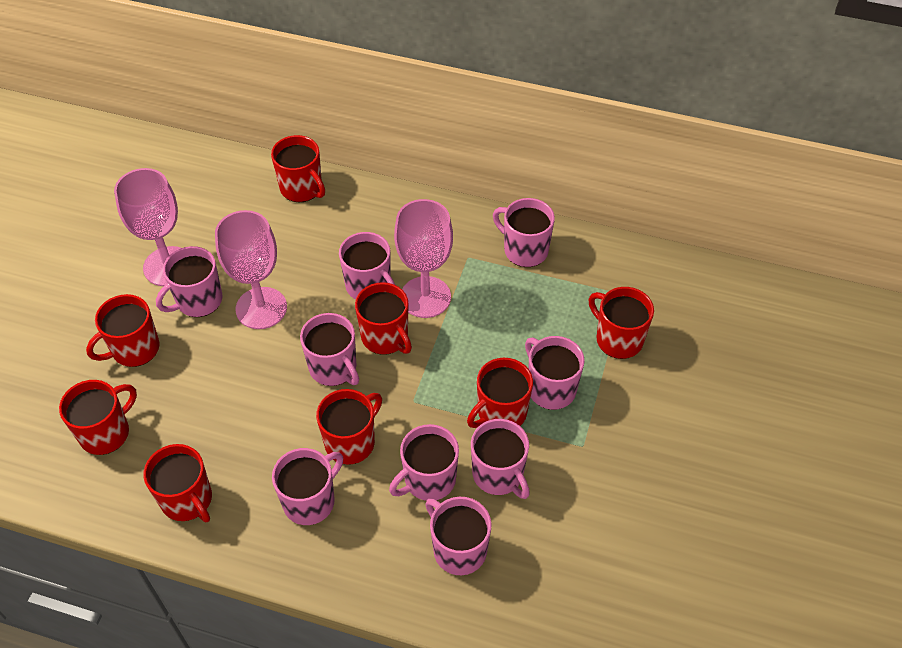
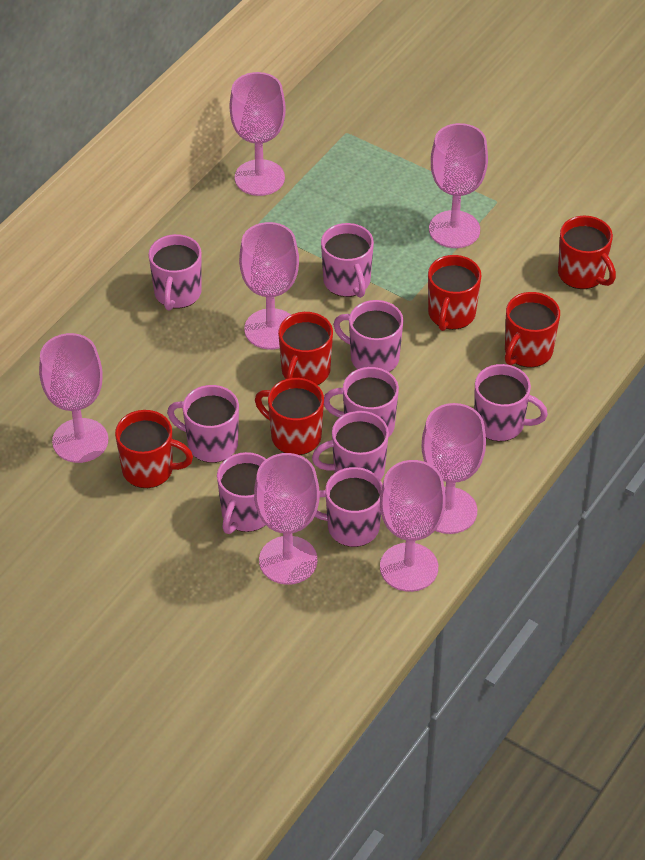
pink goblet: 3 -> 7
red mug: 8 -> 6

